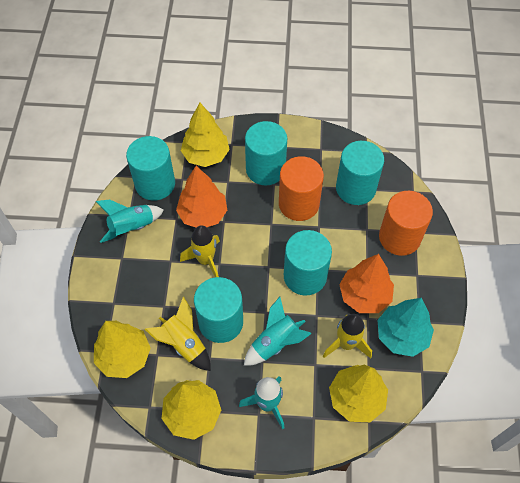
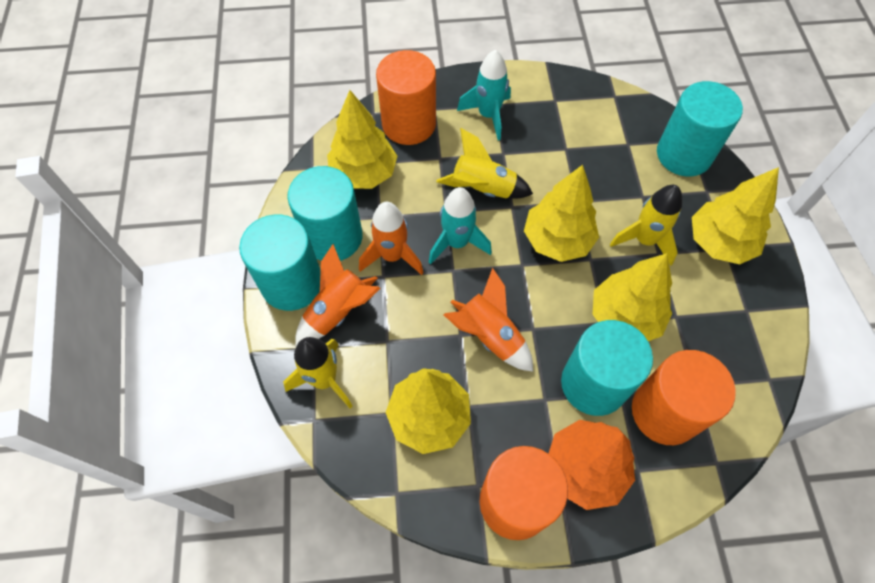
orange cylinder: 2 -> 3
orange rocket: 0 -> 3
orange tree: 2 -> 1
turquoise cylinder: 5 -> 4
turquoise rocket: 3 -> 2
turquoise tree: 1 -> 0
yellow tree: 4 -> 5

